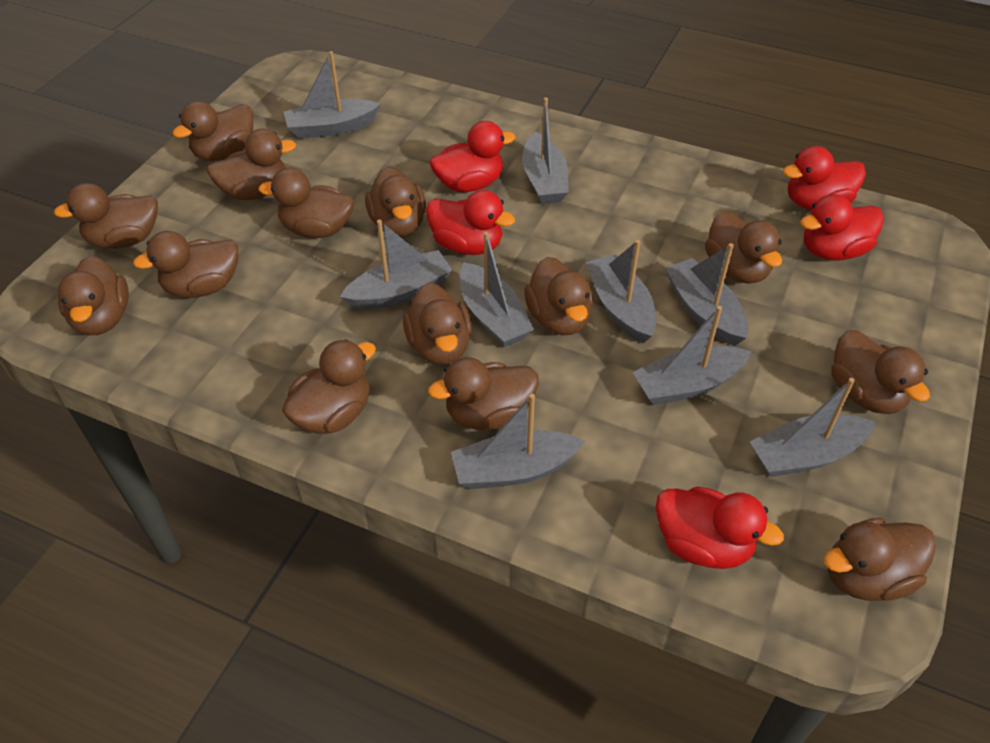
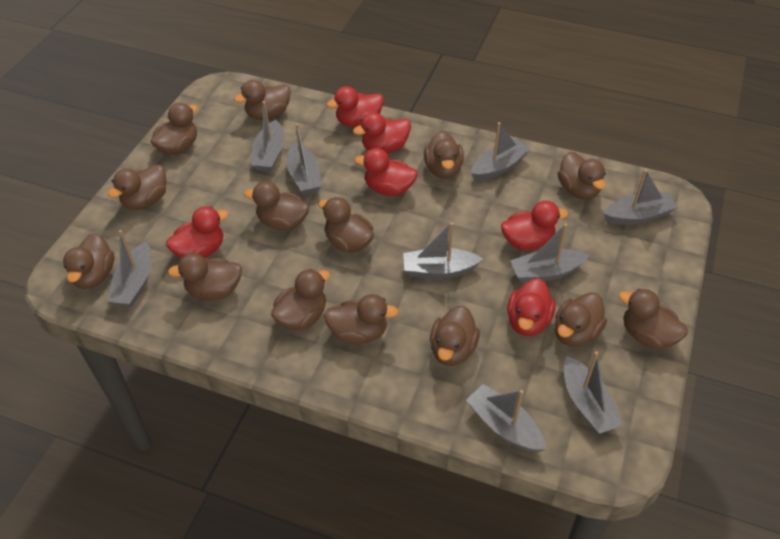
red duck: 5 -> 6

